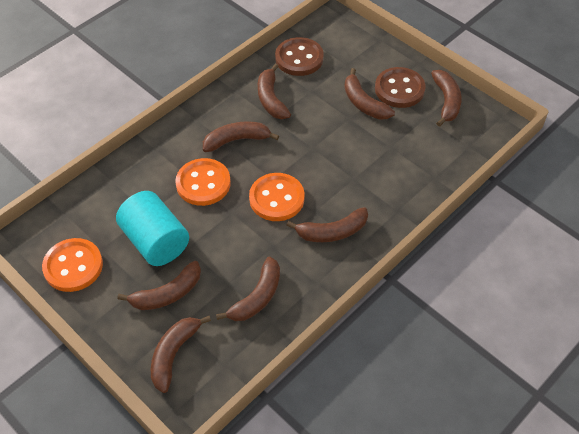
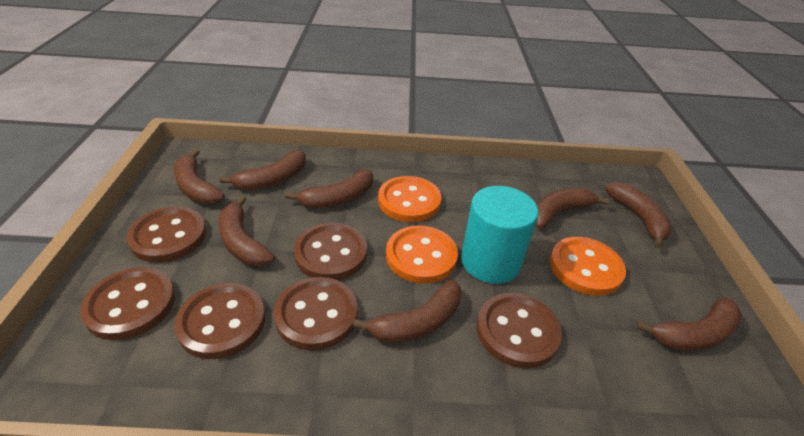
brown button: 2 -> 6

